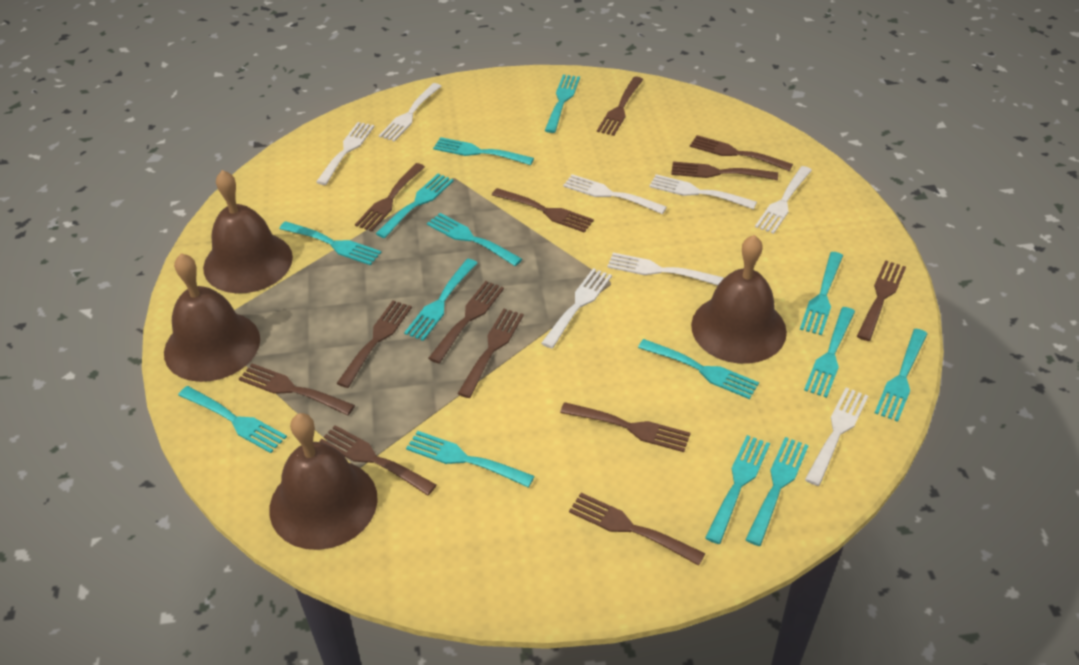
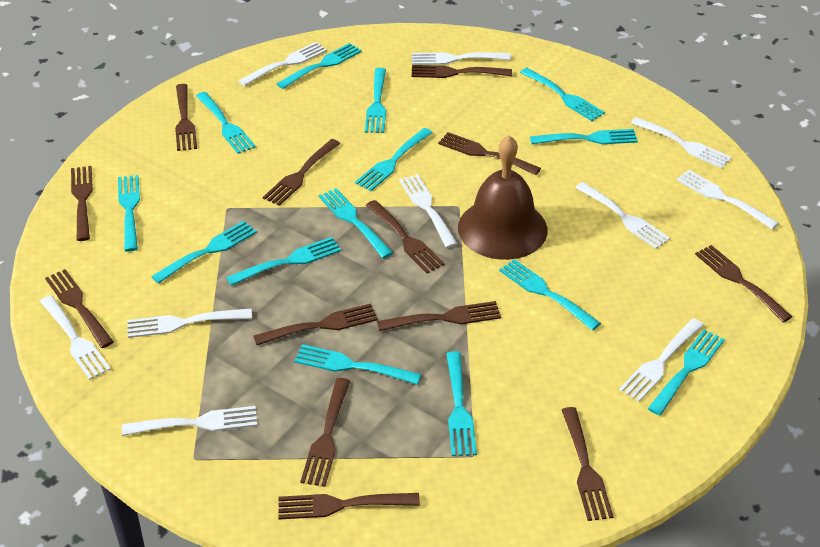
brown bell: 4 -> 1
white fork: 8 -> 10

